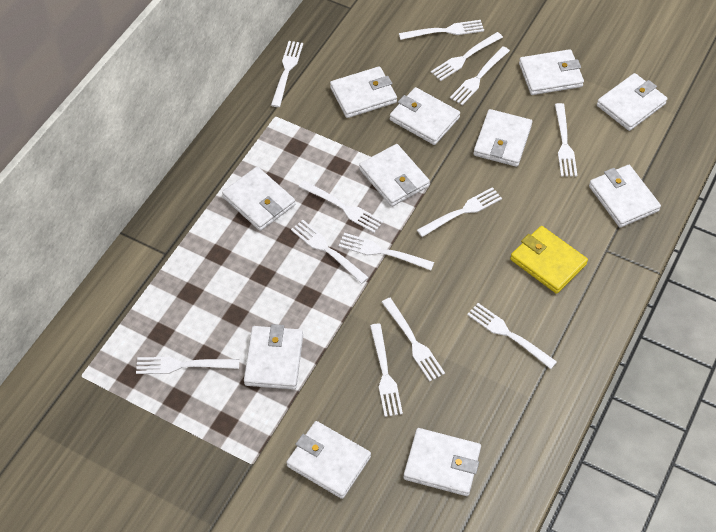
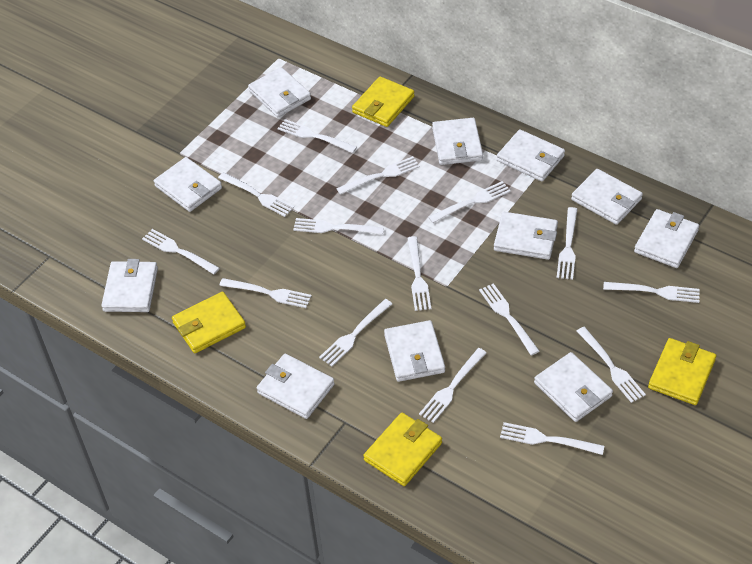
white fork: 13 -> 15
yellow wallet: 1 -> 4

